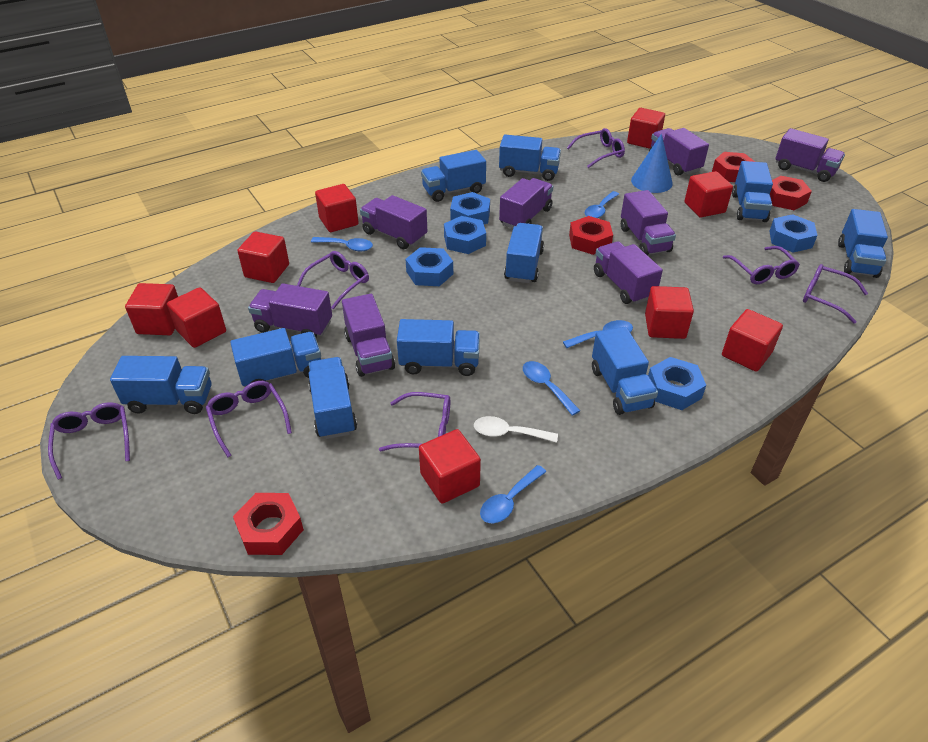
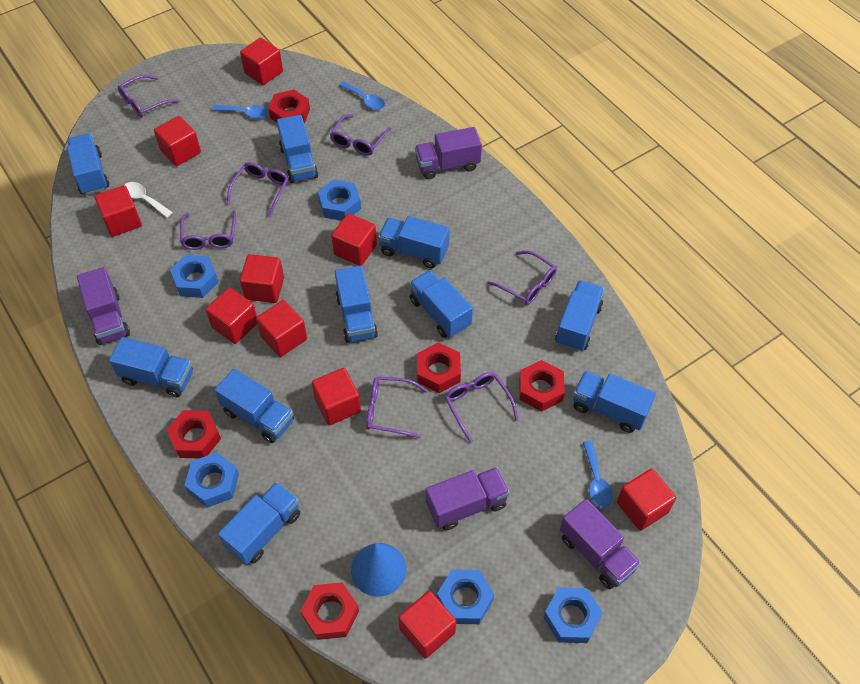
blue spoon: 5 -> 3
purple truck: 8 -> 4
red cube: 9 -> 10
red nut: 4 -> 5

